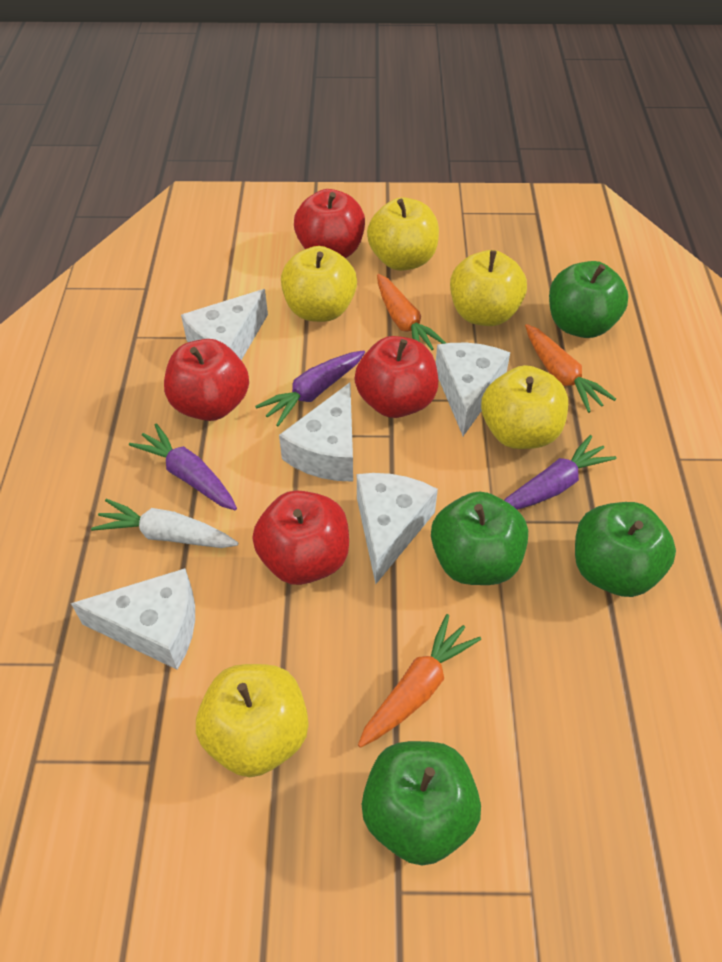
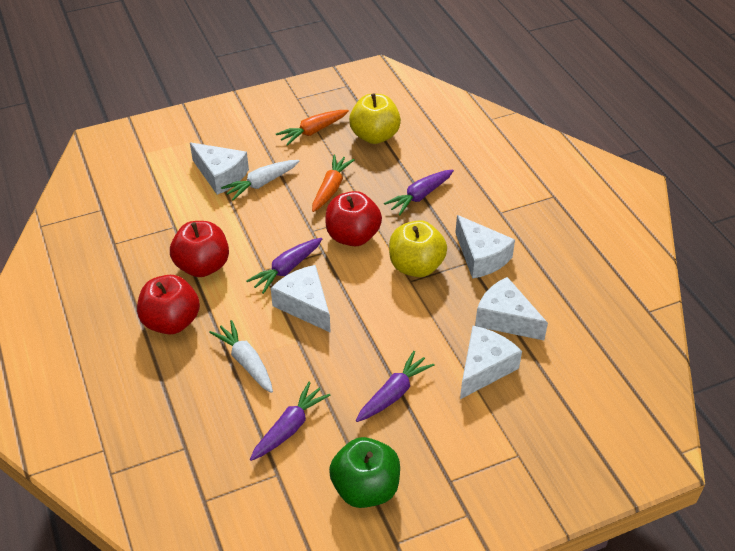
green apple: 4 -> 1
orange carrot: 3 -> 2
purple carrot: 3 -> 4
red apple: 4 -> 3
white carrot: 1 -> 2
yellow apple: 5 -> 2

